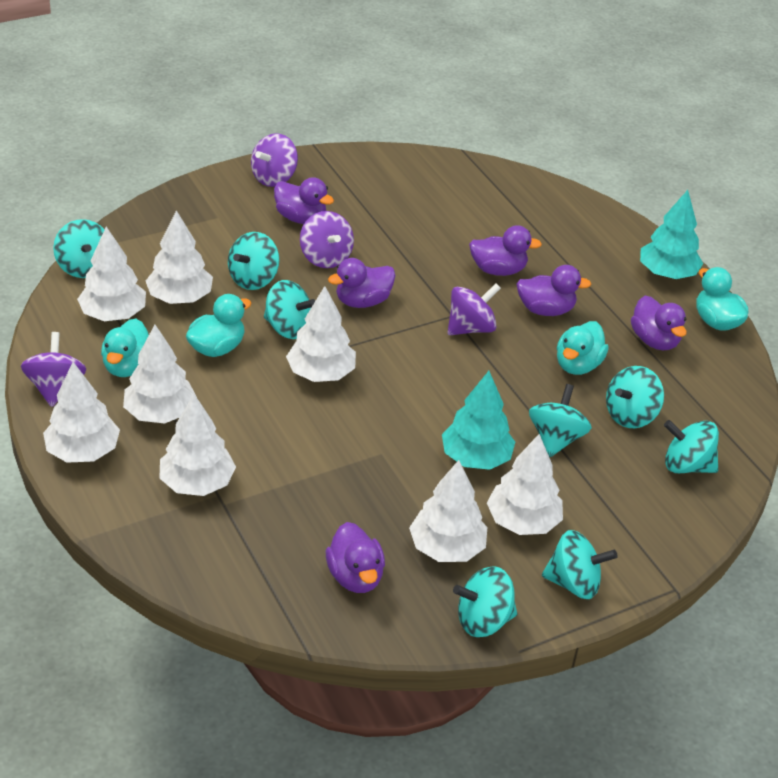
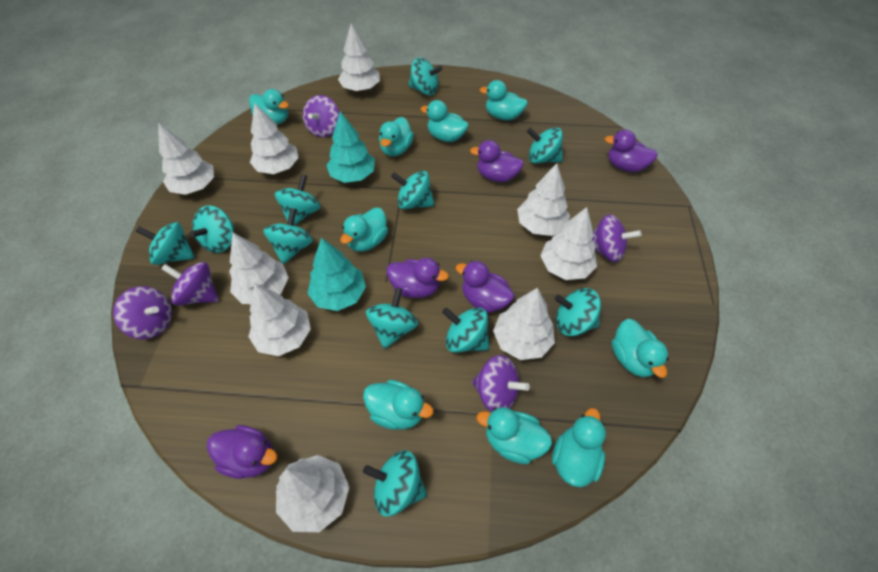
purple duck: 6 -> 5
purple spinning top: 4 -> 5
turquoise duck: 4 -> 9
turquoise spinning top: 8 -> 11
white tree: 8 -> 9

